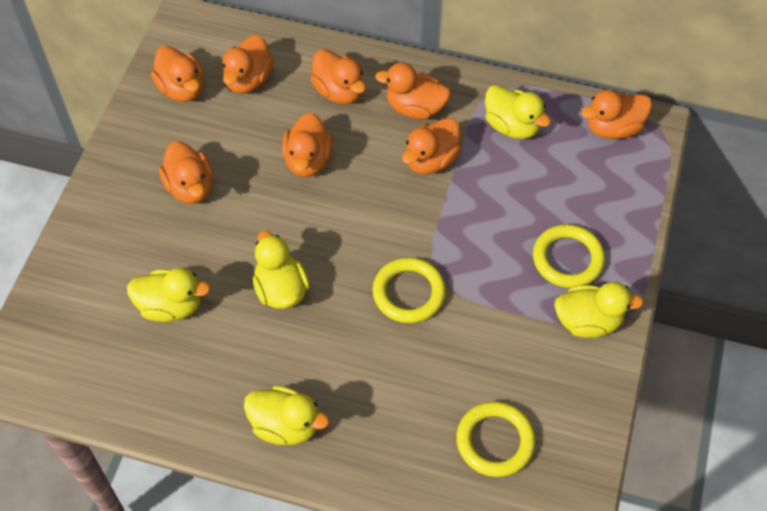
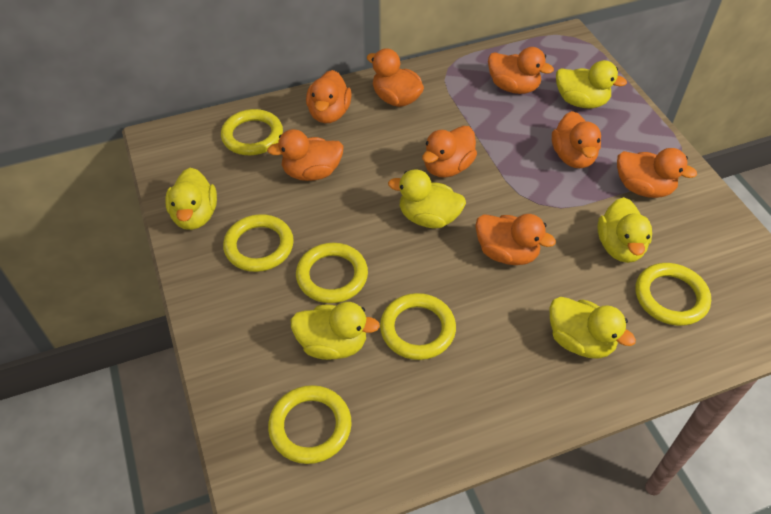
yellow duck: 5 -> 6
yellow ring: 3 -> 6

